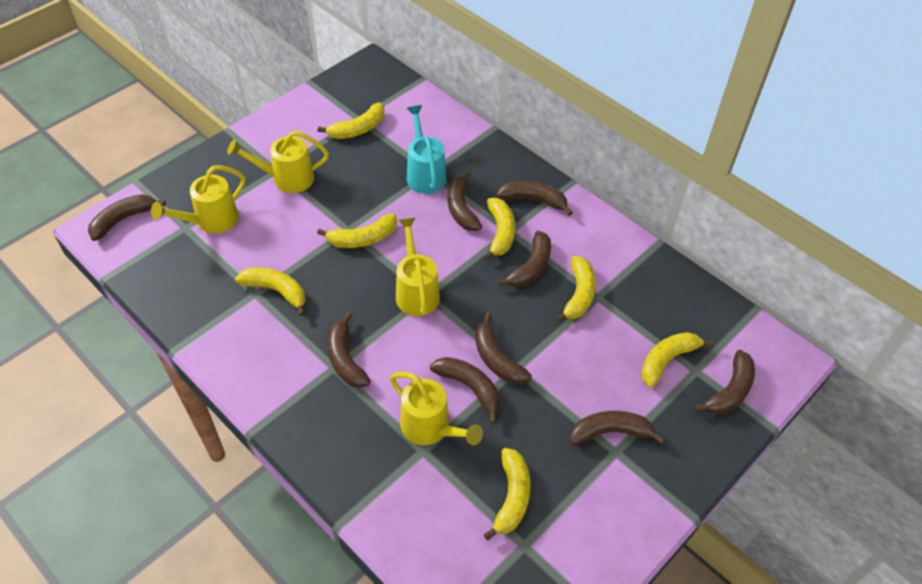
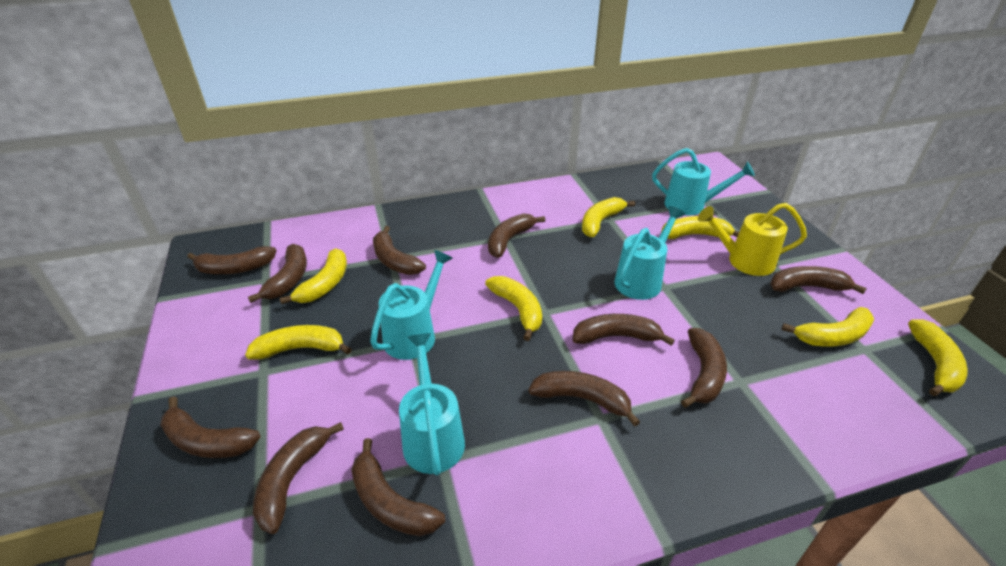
brown banana: 9 -> 11
turquoise watering can: 1 -> 4
yellow watering can: 4 -> 1

